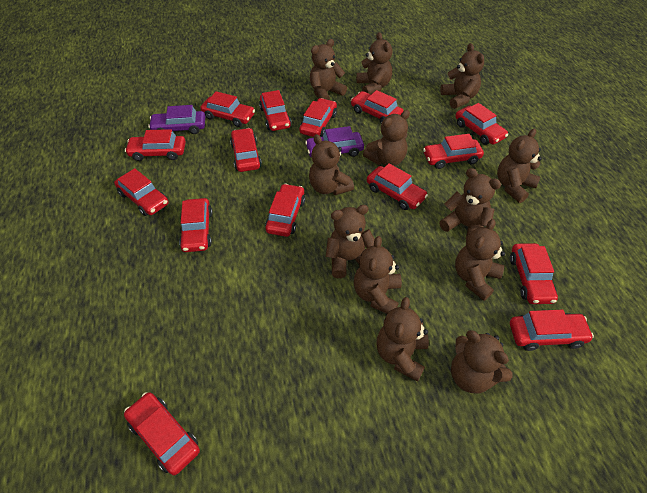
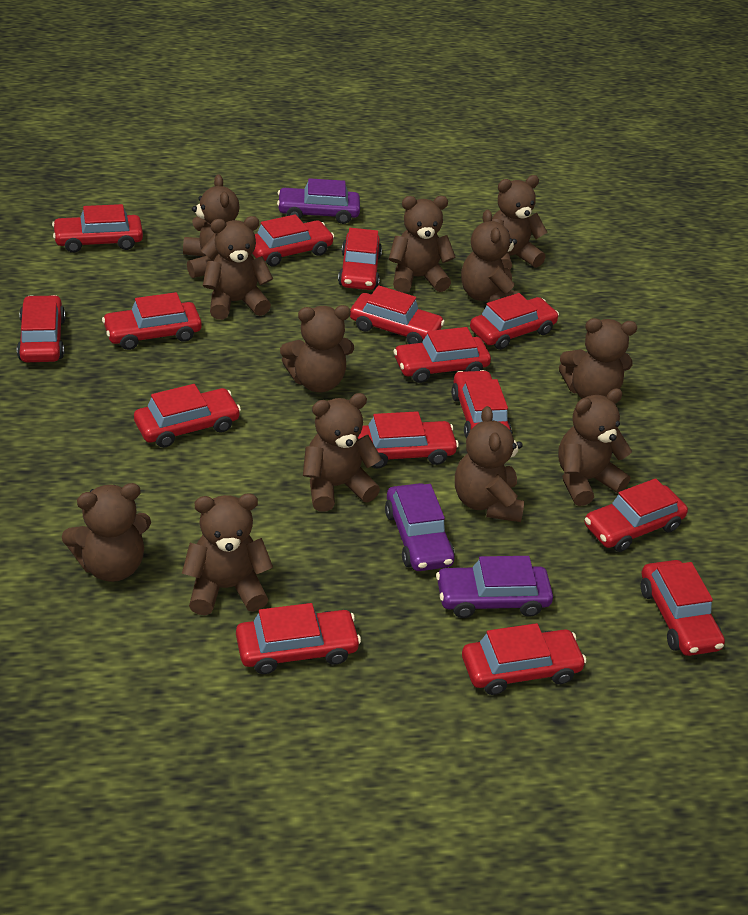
purple car: 2 -> 3

